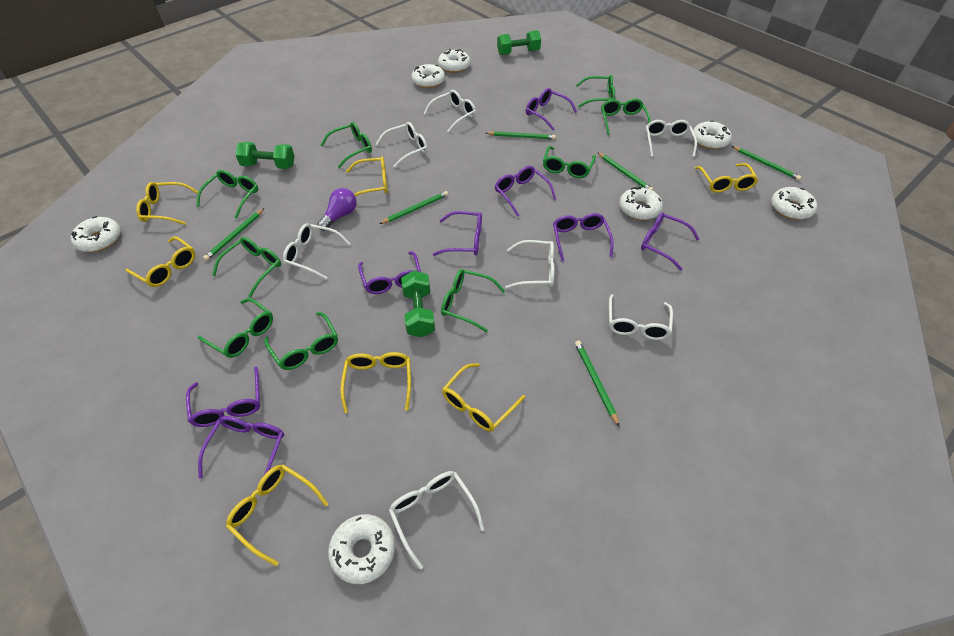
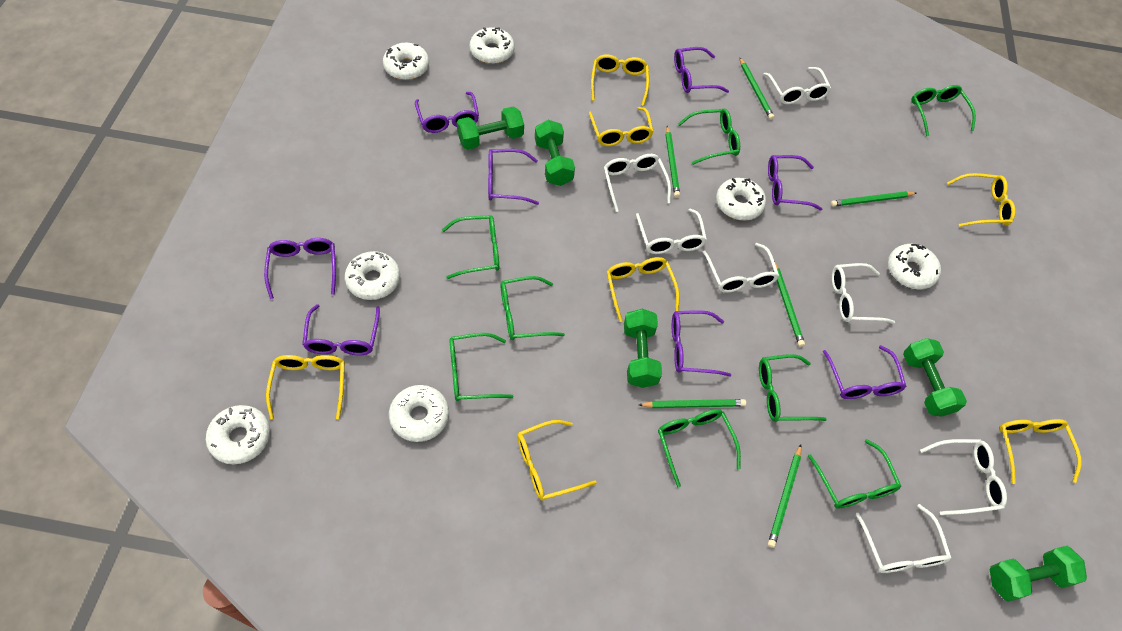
green dumbbell: 3 -> 5
green glasses: 9 -> 8
purple light bulb: 1 -> 0

